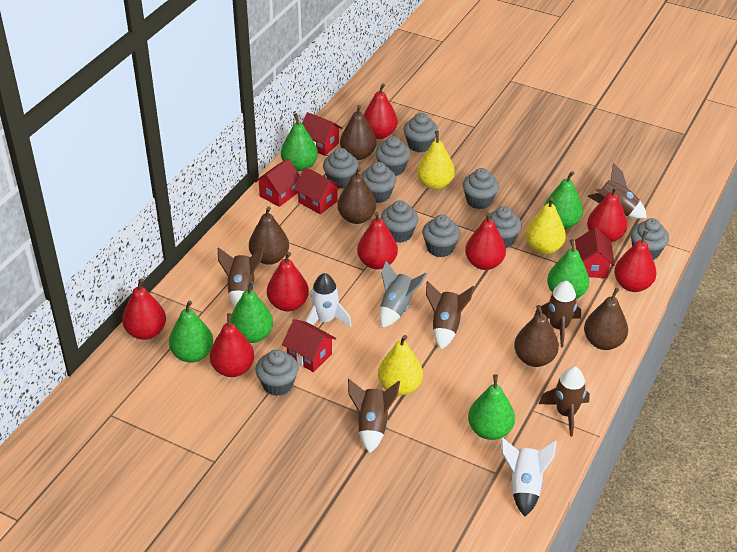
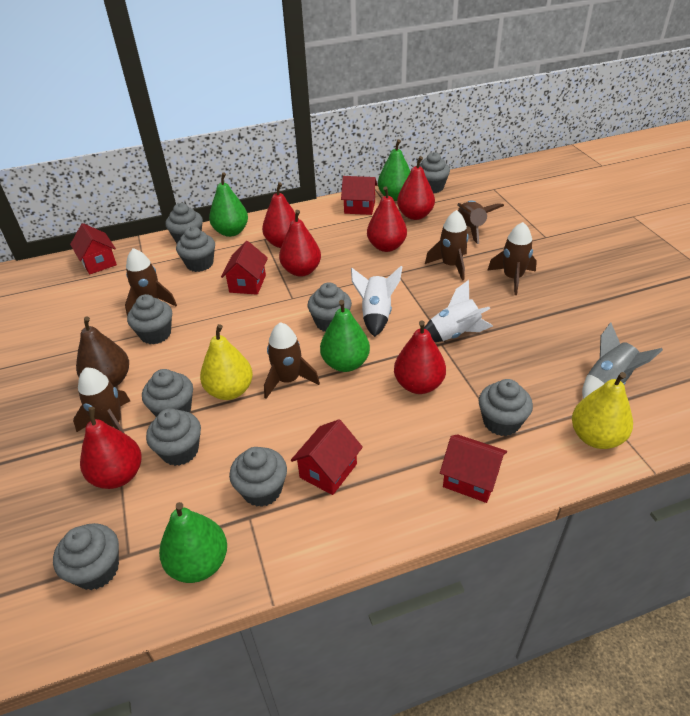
brown pear: 5 -> 1
green pear: 6 -> 4
red pear: 8 -> 6
yellow pear: 3 -> 2

